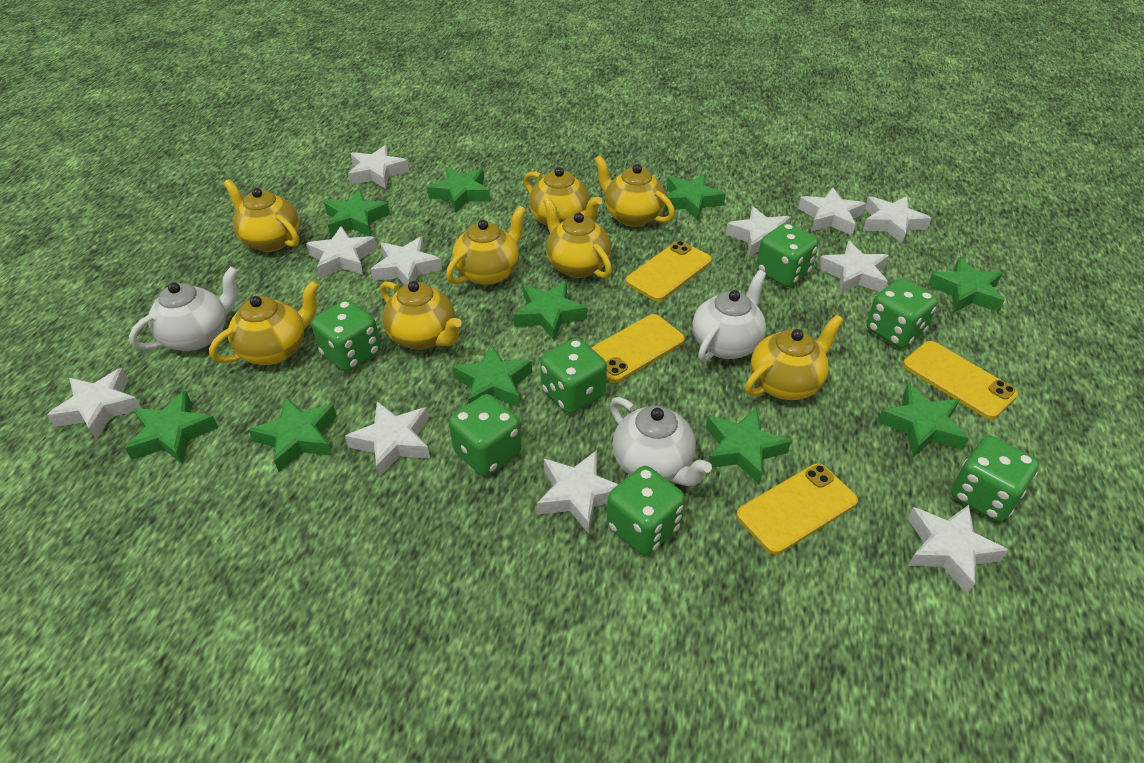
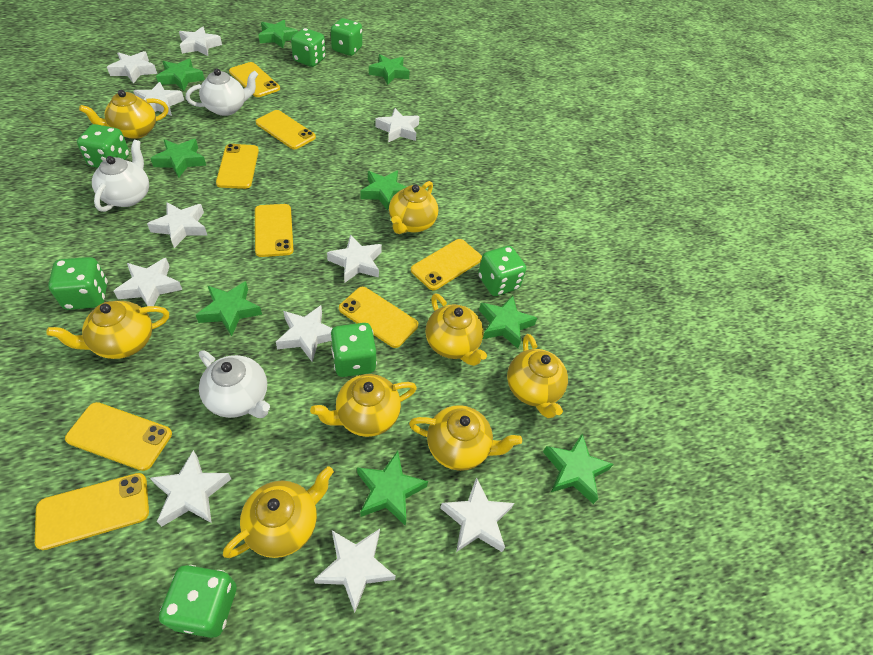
green star: 10 -> 9
yellow phone: 4 -> 8

